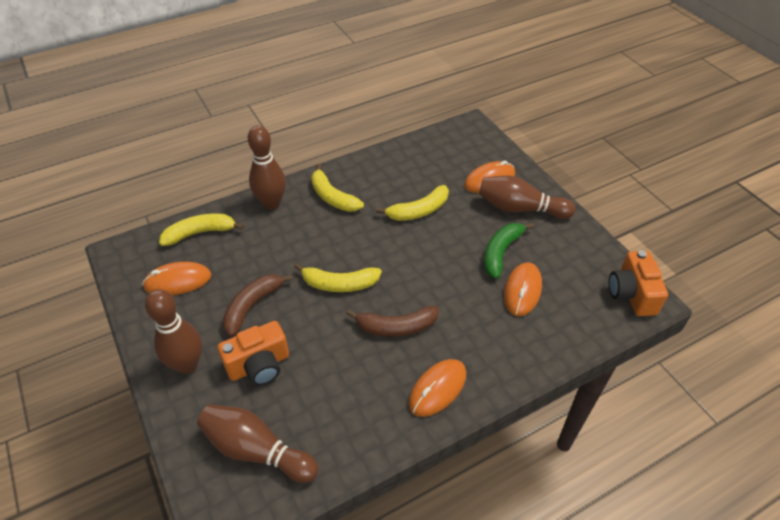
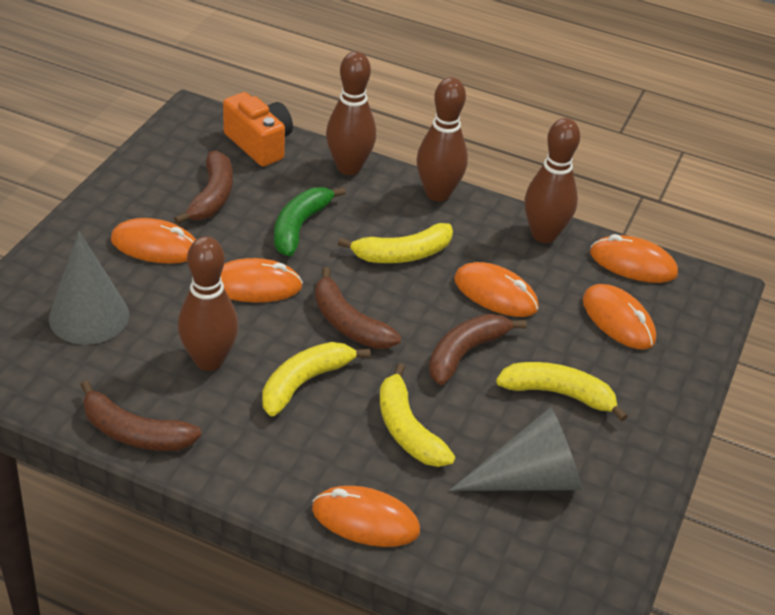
brown banana: 2 -> 4
grey cone: 0 -> 2
orange camera: 2 -> 1
orange mouse: 4 -> 6

